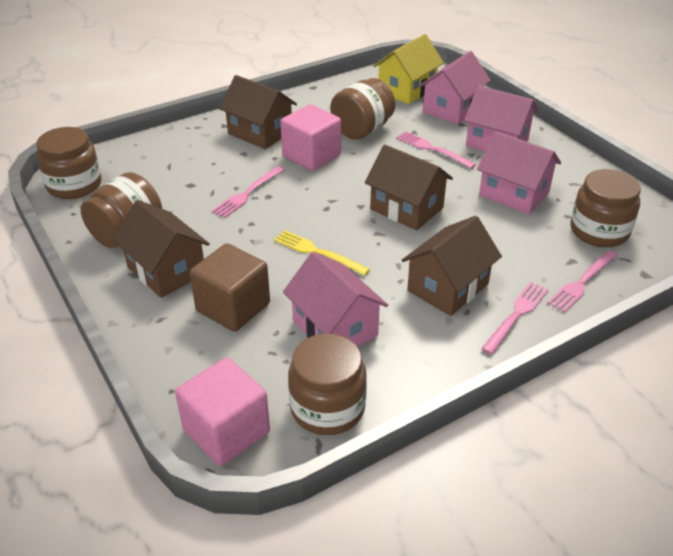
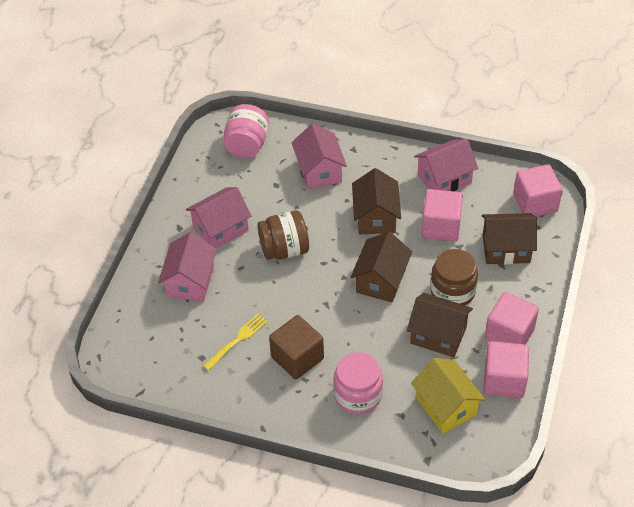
brown jar: 5 -> 2
pink cube: 2 -> 4
pink fork: 4 -> 0
pink jar: 0 -> 2

